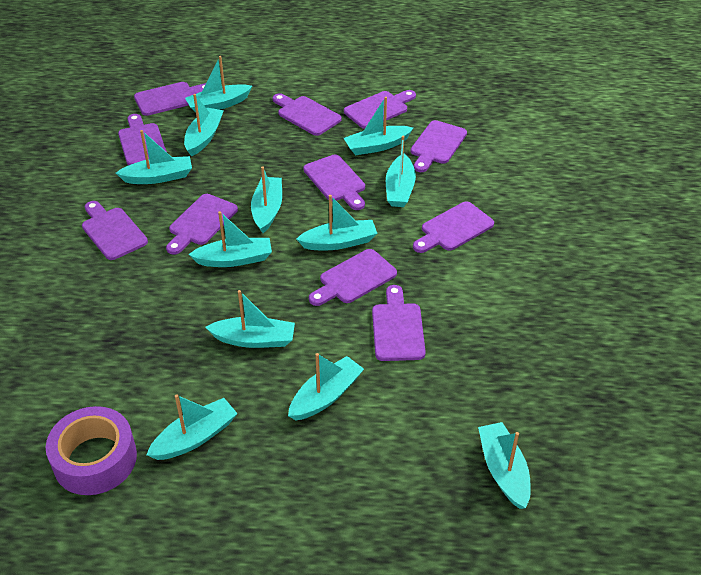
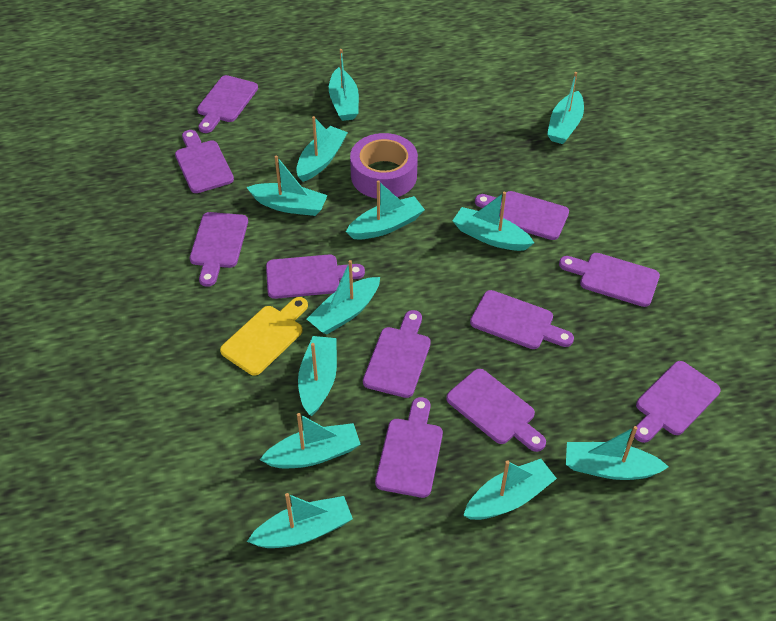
yellow cutting board: 0 -> 1

